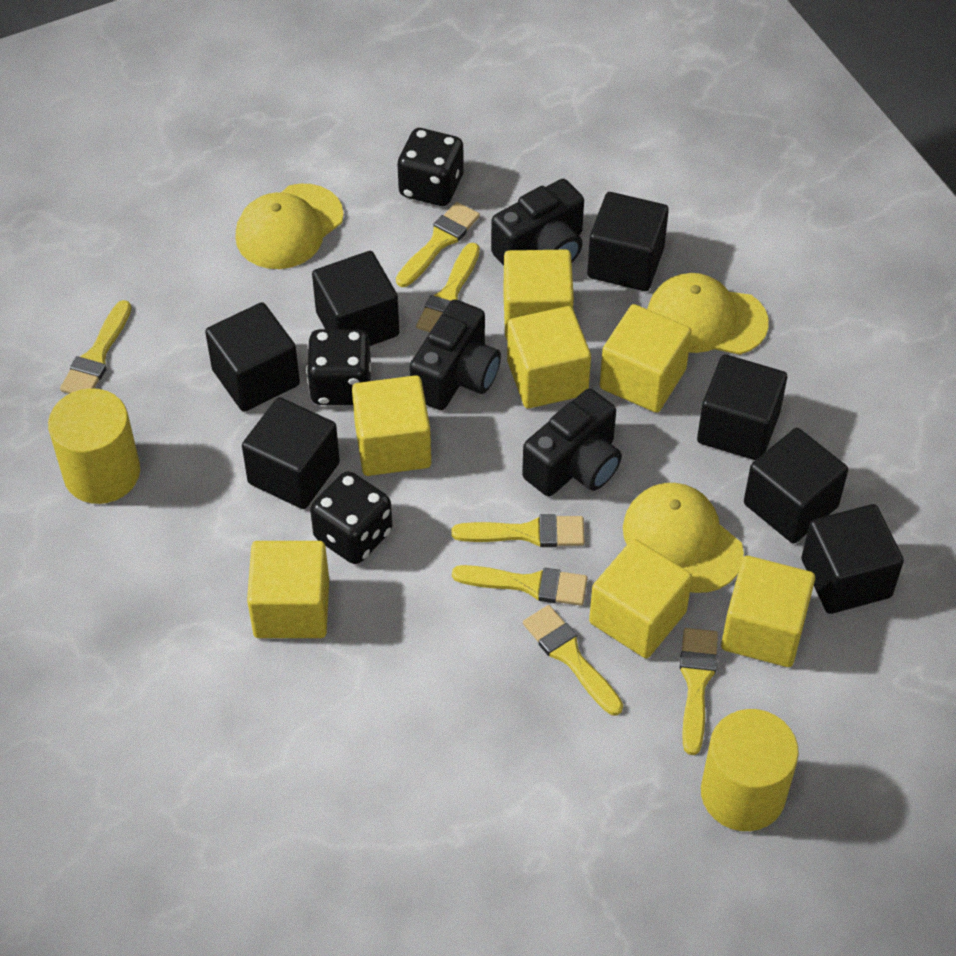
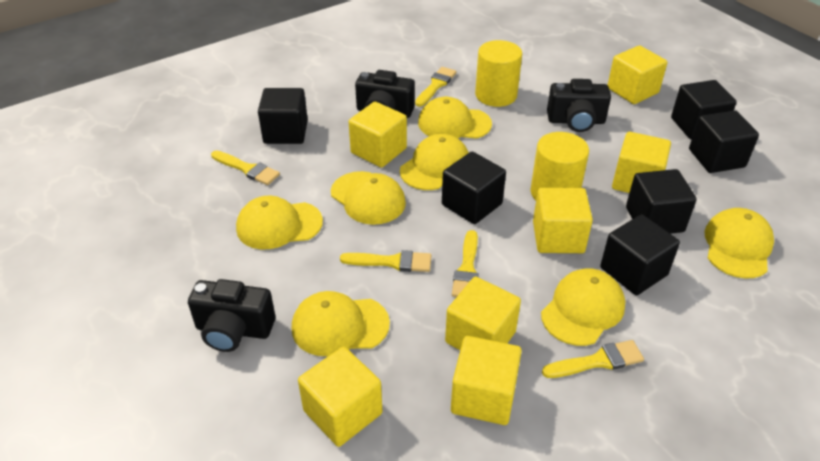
black cube: 7 -> 6
black dice: 3 -> 0
yellow brush: 7 -> 5
yellow cap: 3 -> 7

